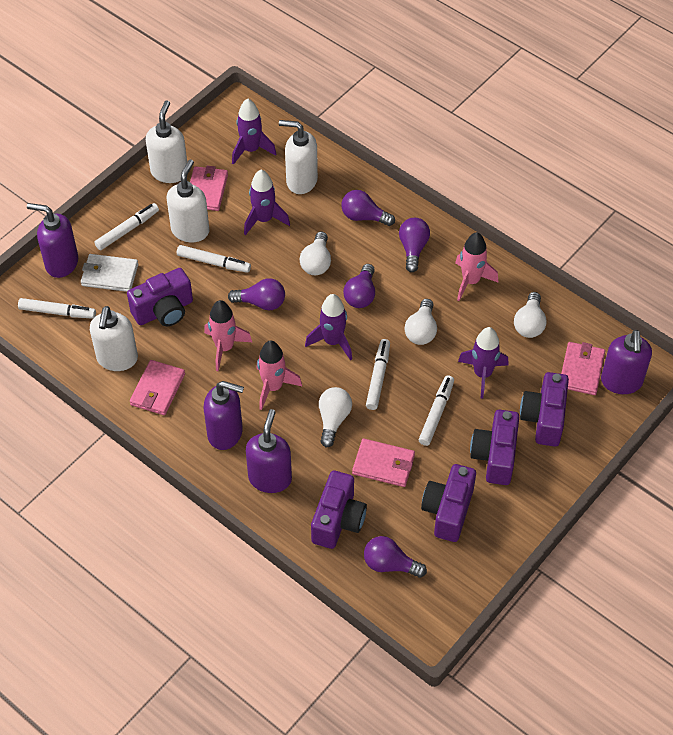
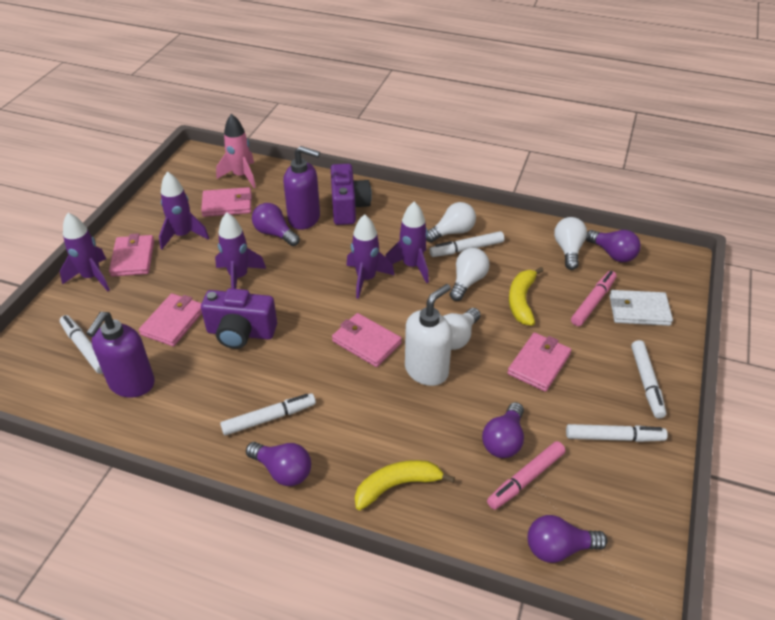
pink marker: 0 -> 2
pink rocket: 3 -> 1
pink wallet: 4 -> 5
purple camera: 5 -> 2
purple rocket: 4 -> 5
purple soap dispenser: 4 -> 2
white soap dispenser: 4 -> 1
yellow banana: 0 -> 2

